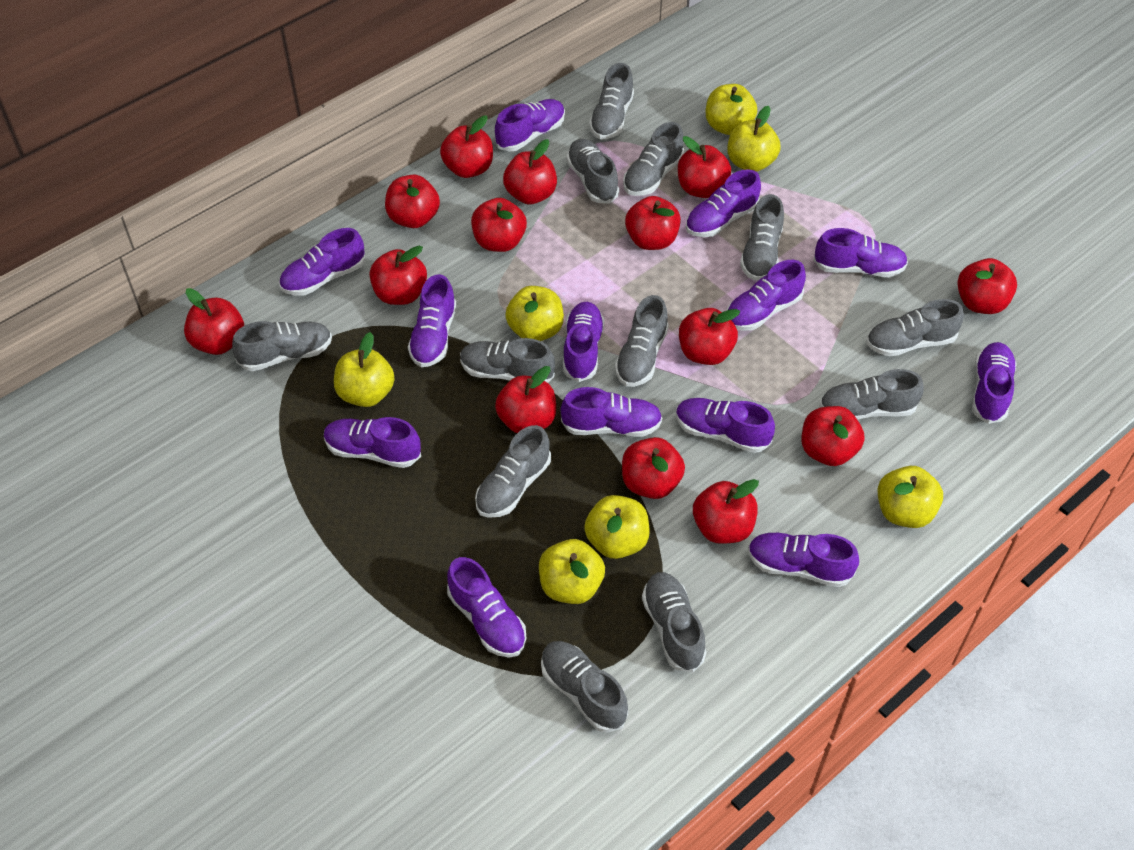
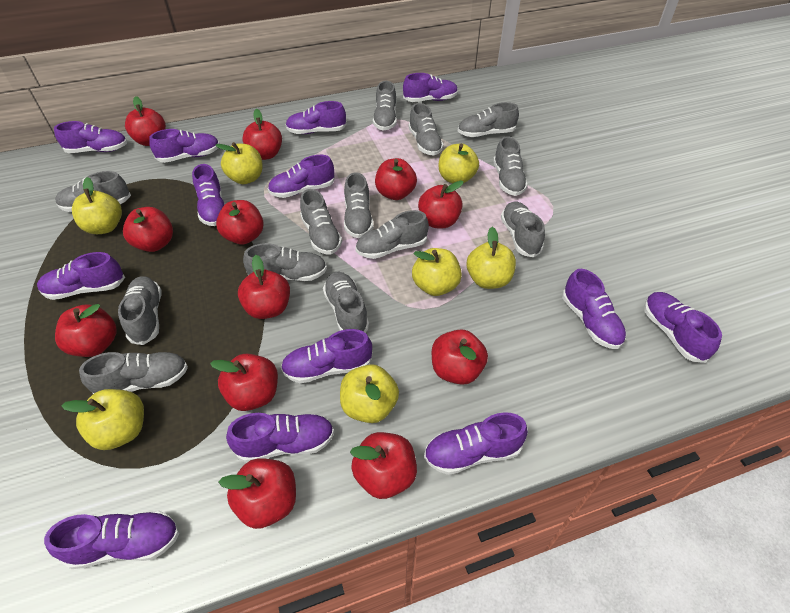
grey shoe: 12 -> 13
red apple: 14 -> 12

